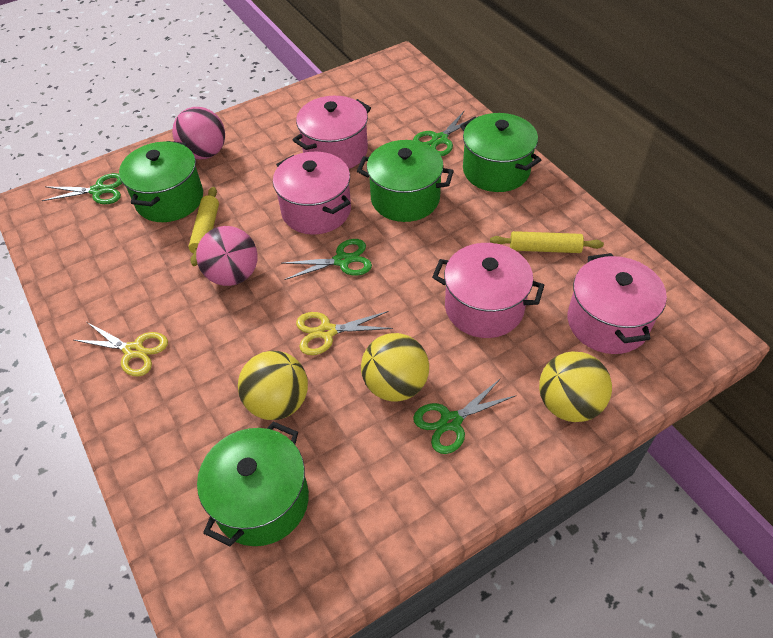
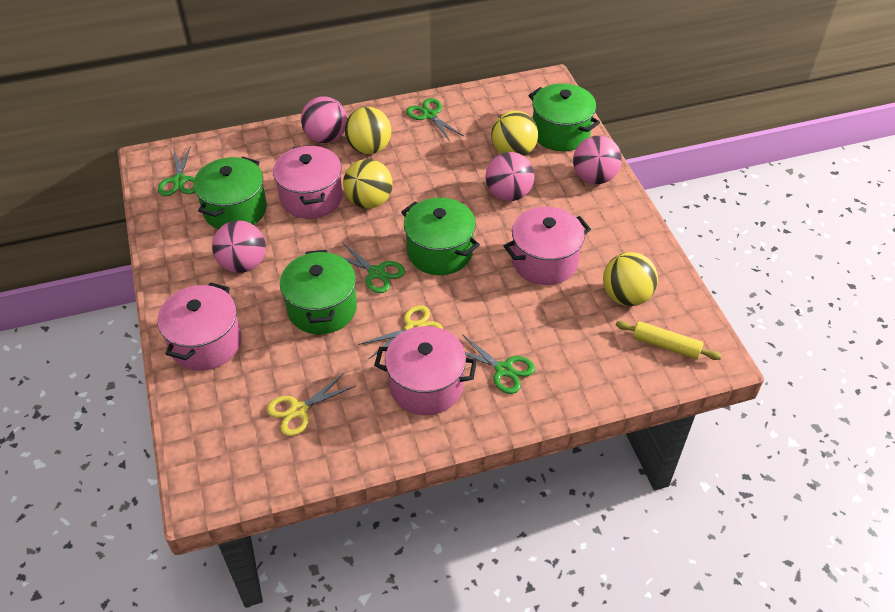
pink ball: 2 -> 4
yellow ball: 3 -> 4
yellow rolling pin: 2 -> 1

